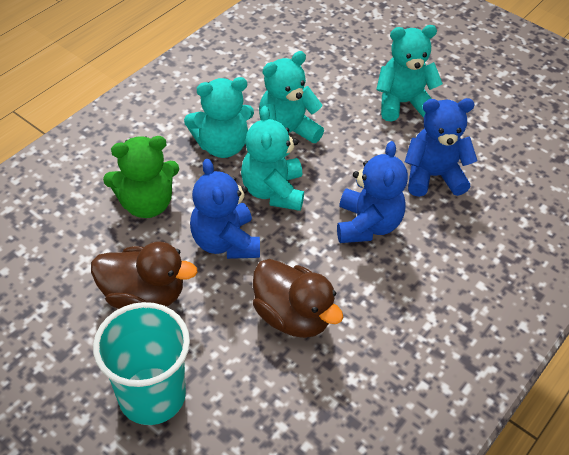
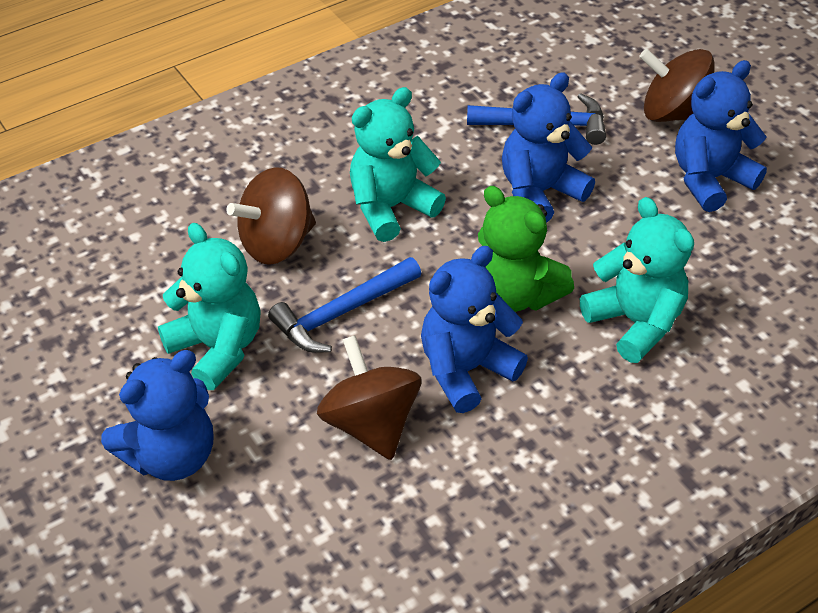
blue hammer: 0 -> 2
blue teddy bear: 3 -> 4
brown duck: 2 -> 0
brown spinning top: 0 -> 3
turquoise cup: 1 -> 0
turquoise teddy bear: 4 -> 3

